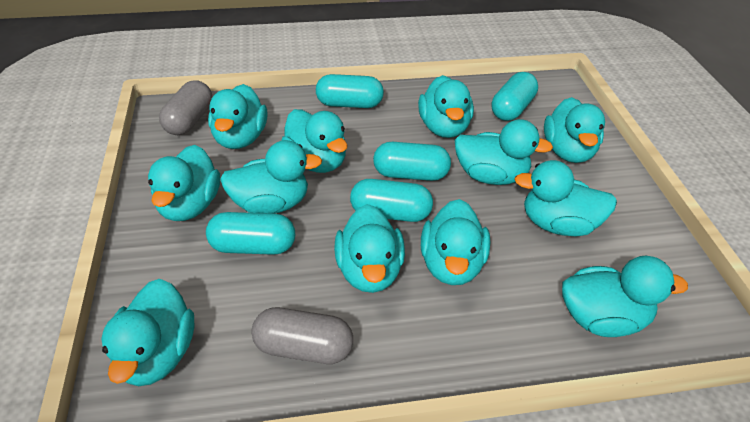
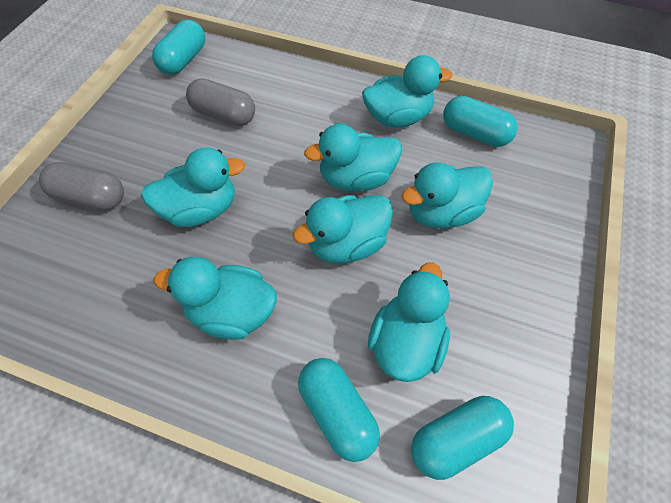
turquoise capsule: 5 -> 4
turquoise duck: 12 -> 7

